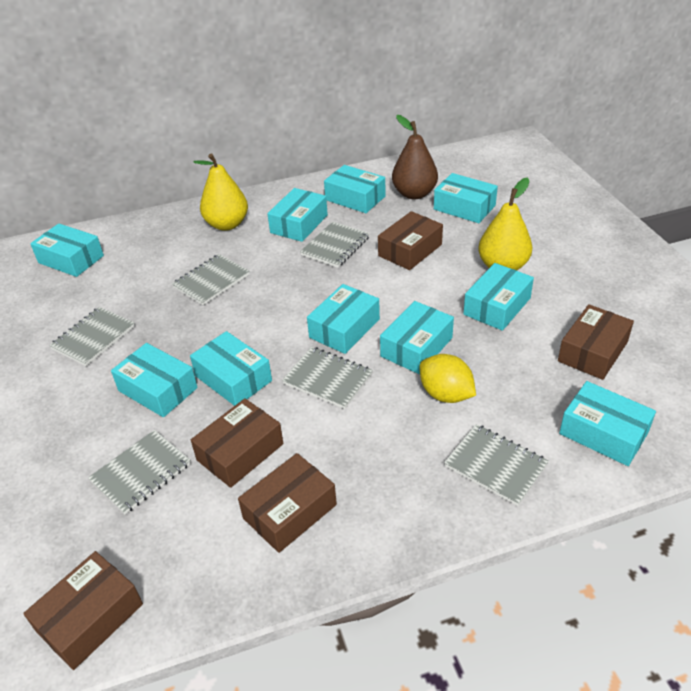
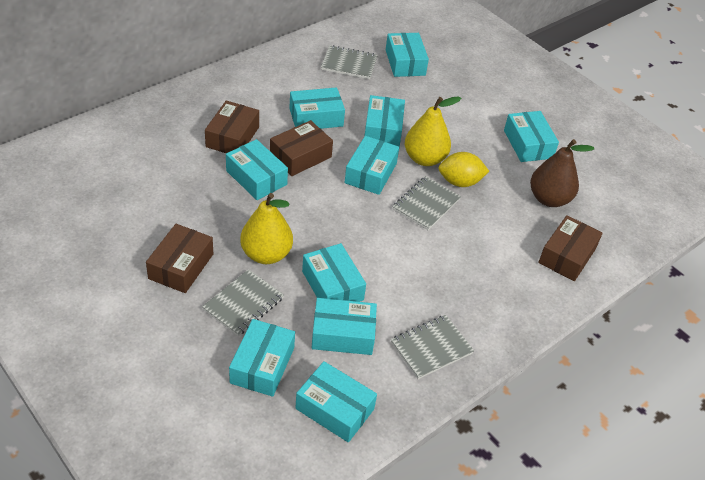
brown box: 5 -> 4
grey notebook: 6 -> 4

